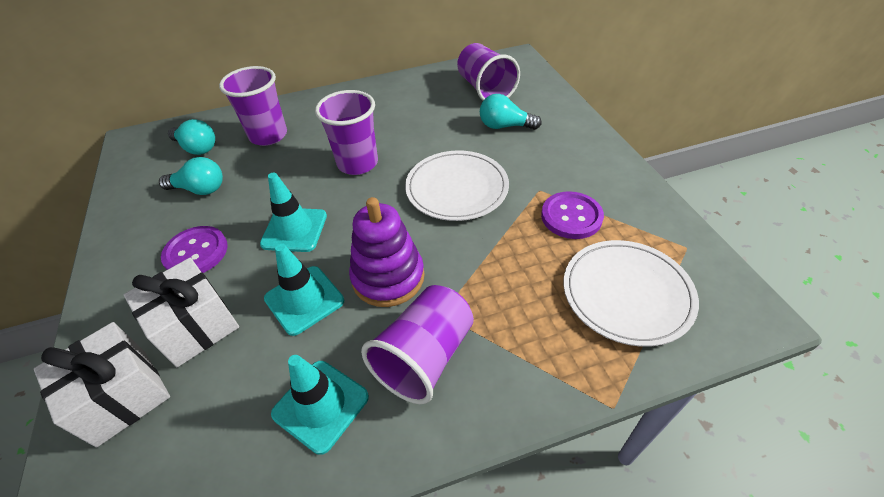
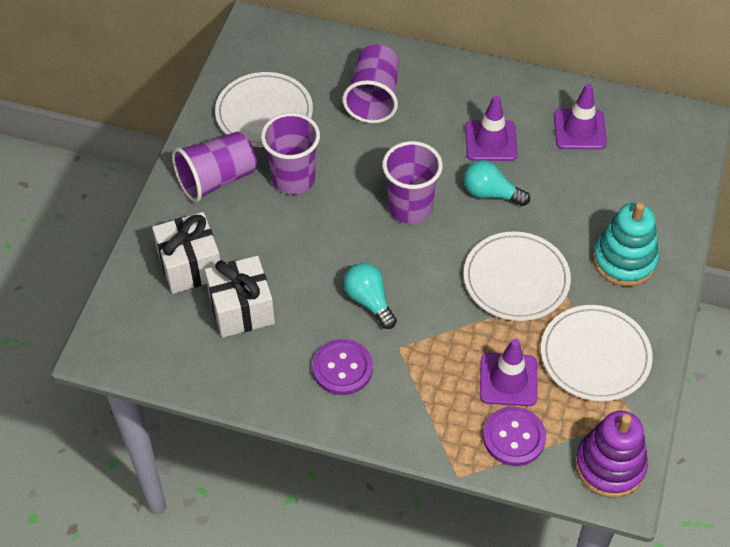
purple traffic cone: 0 -> 3
turquoise light bulb: 3 -> 2
turquoise stacking toy: 0 -> 1
turquoise traffic cone: 3 -> 0
white plate: 2 -> 3

